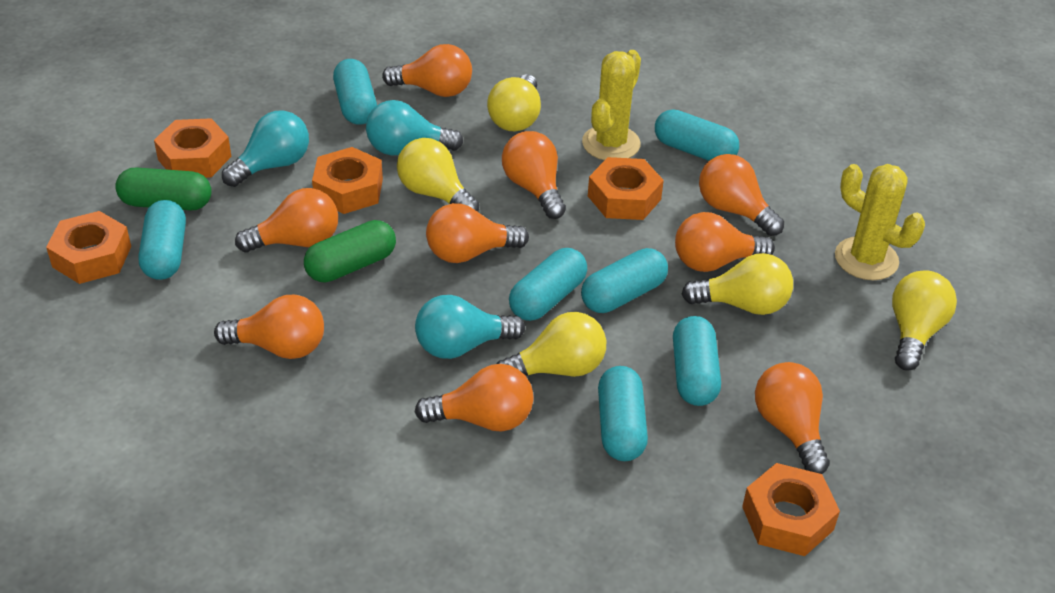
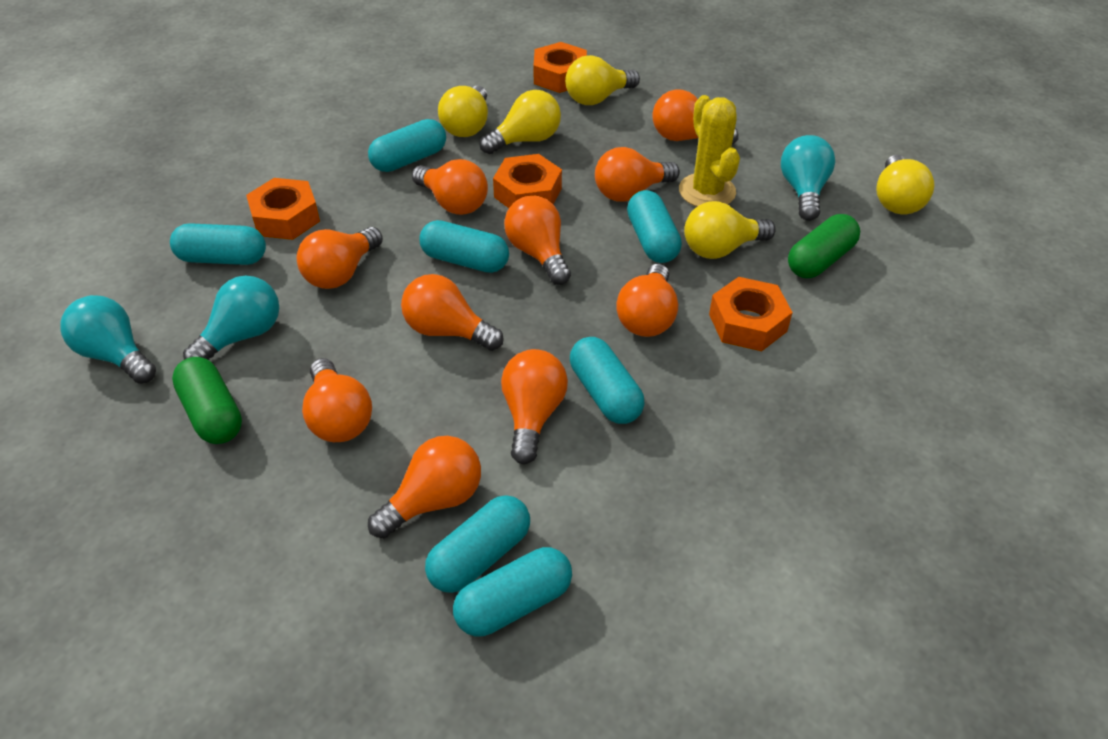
orange light bulb: 9 -> 10
orange nut: 5 -> 4
yellow cactus: 2 -> 1

